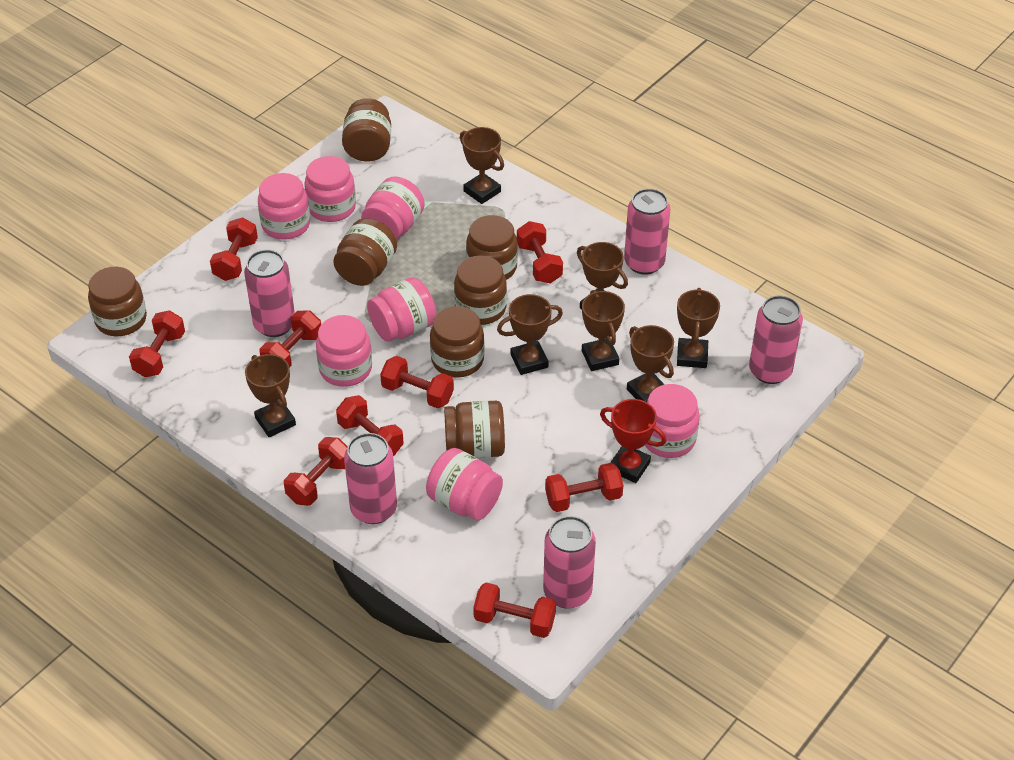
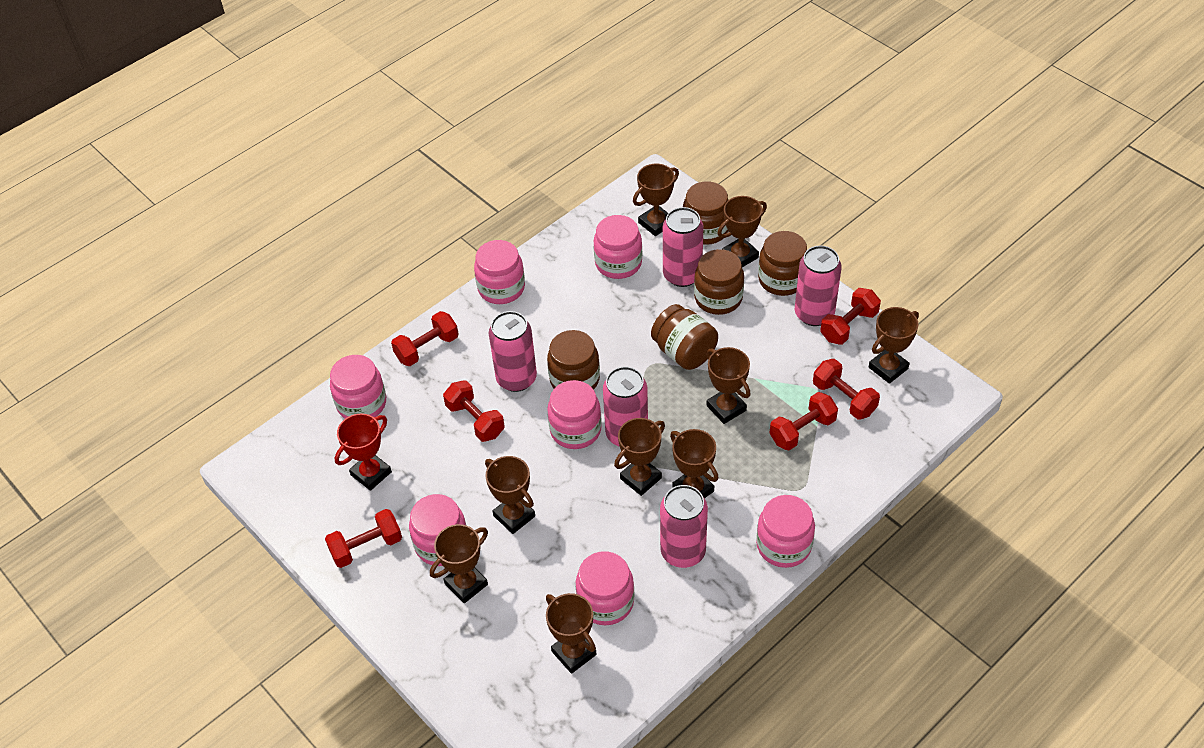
brown jar: 7 -> 5
brown trophy: 7 -> 9
red dumbbell: 9 -> 6

